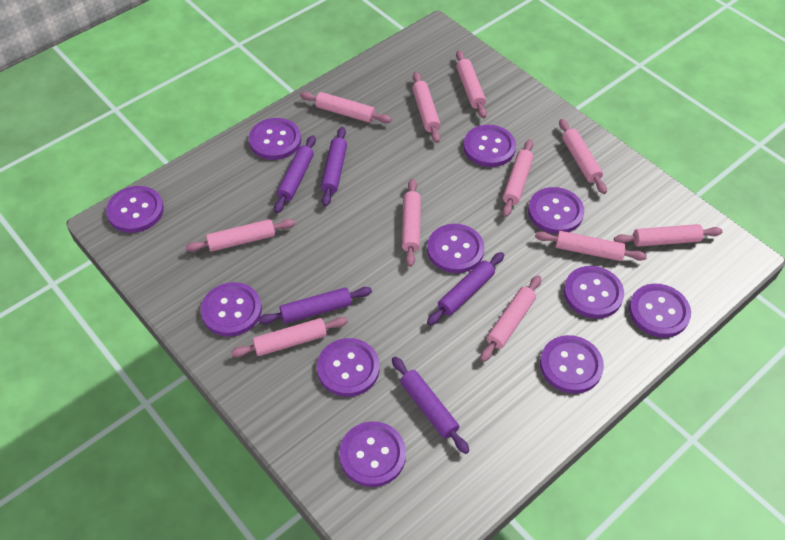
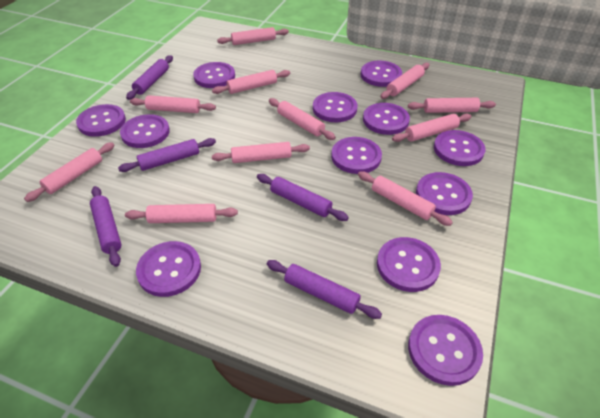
purple button: 11 -> 12

